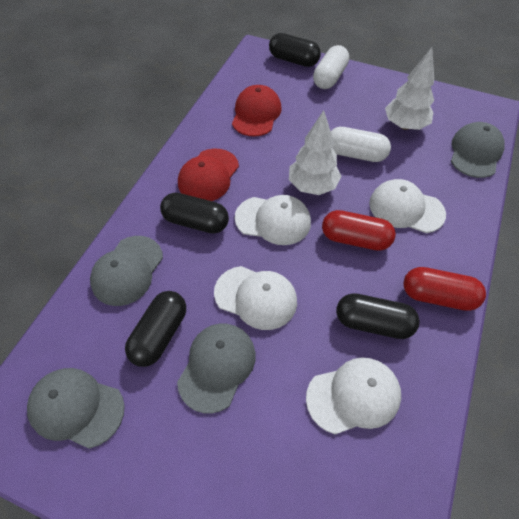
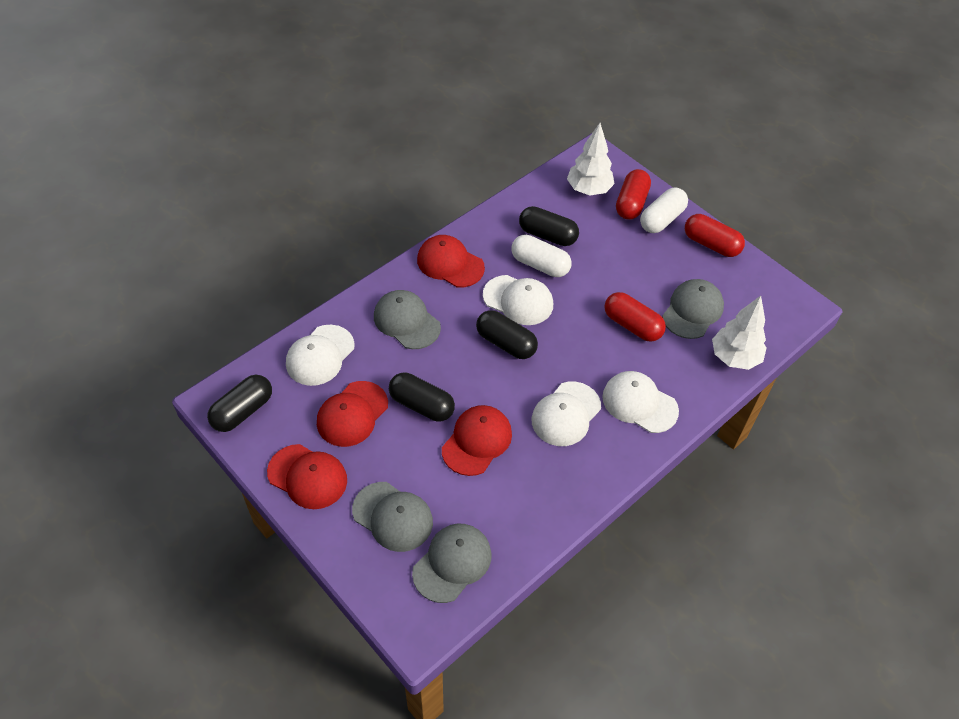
red cap: 2 -> 4
red capsule: 2 -> 3

